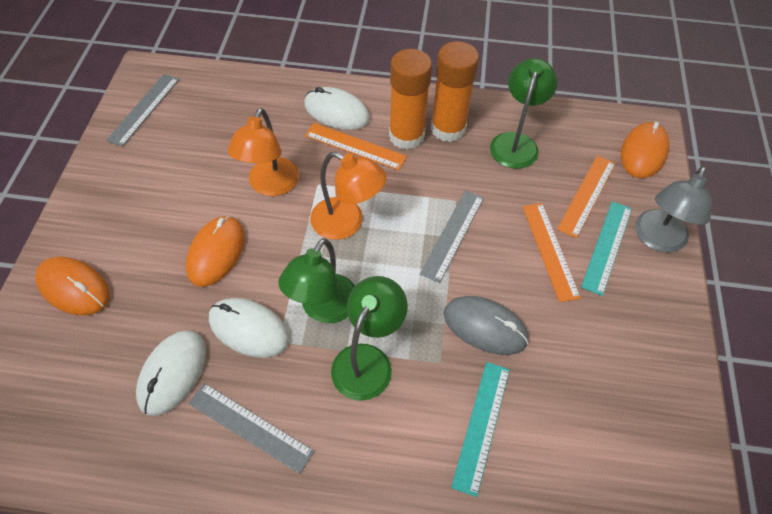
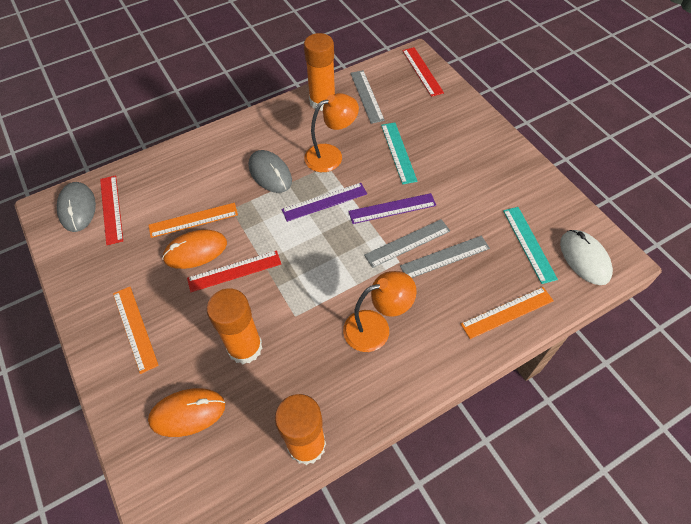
green lamp: 3 -> 0
grey lamp: 1 -> 0
grey mouse: 1 -> 2
orange glue stick: 2 -> 3
orange mouse: 3 -> 2
purple ruler: 0 -> 2
red ruler: 0 -> 3
white mouse: 3 -> 1

